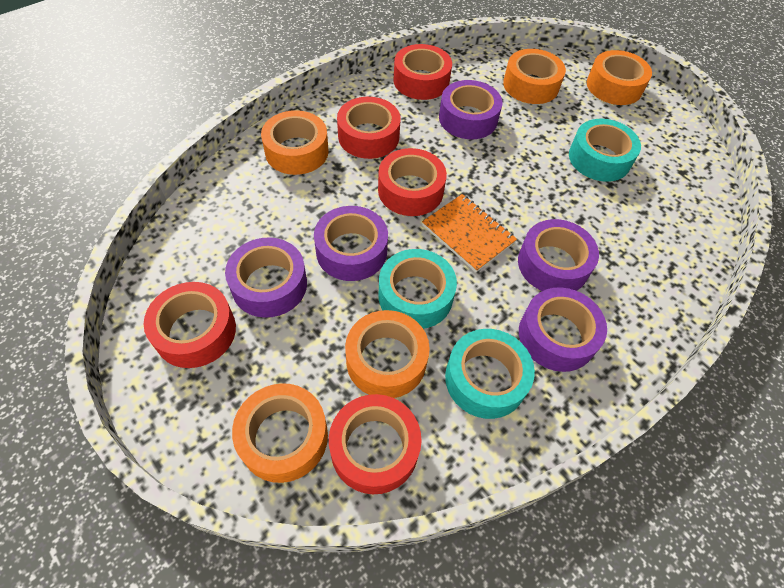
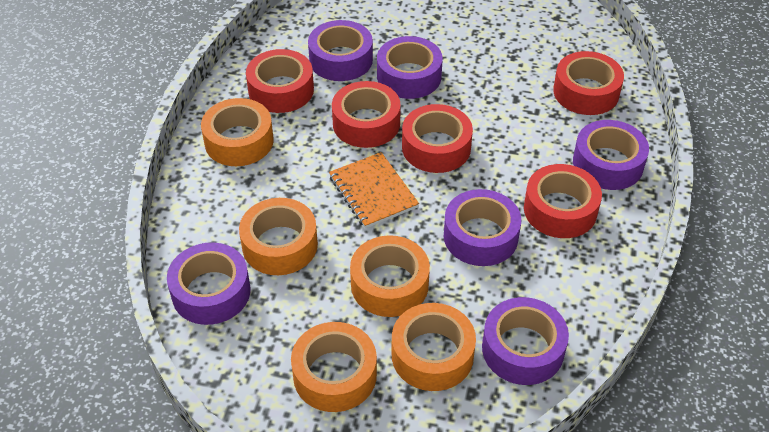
purple tape: 5 -> 6
turquoise tape: 3 -> 0

